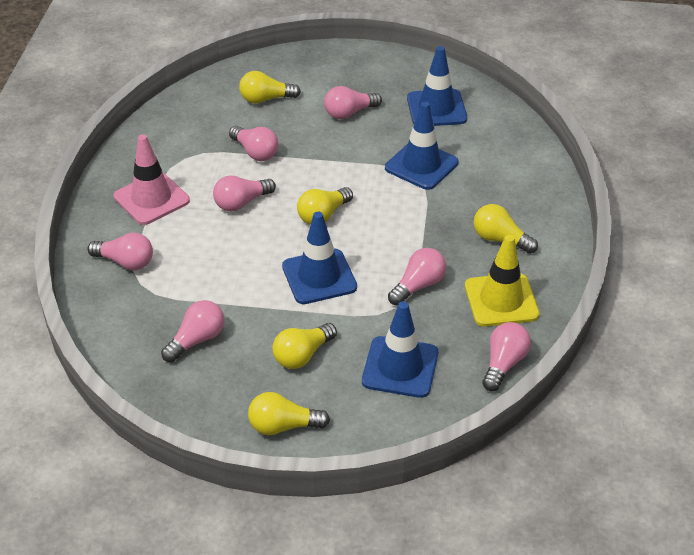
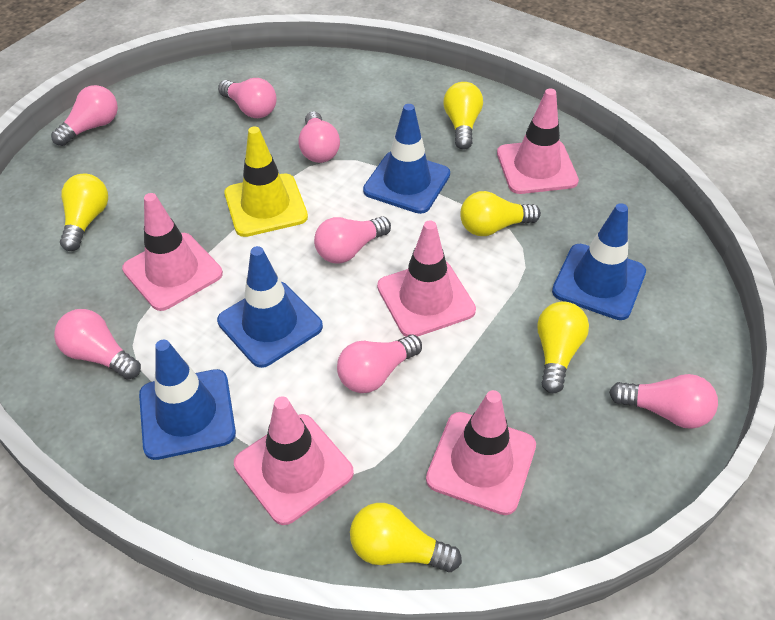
pink traffic cone: 1 -> 5

